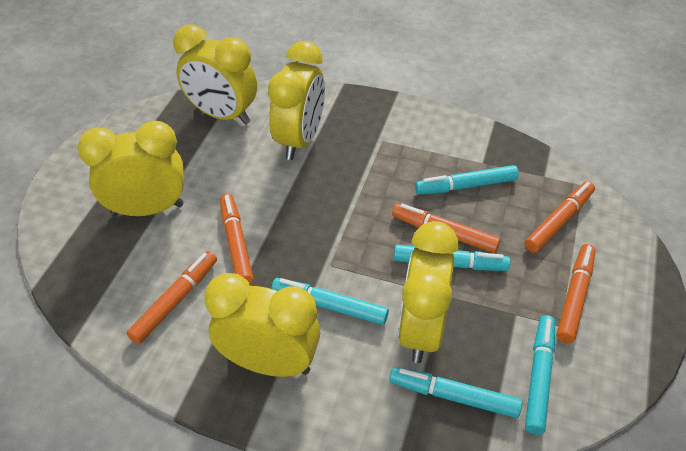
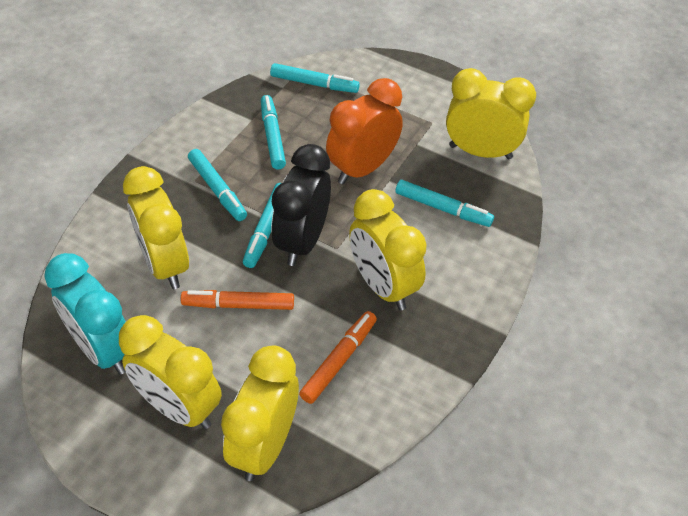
black clock: 0 -> 1
orange clock: 0 -> 1
orange marker: 5 -> 2
turquoise clock: 0 -> 1

